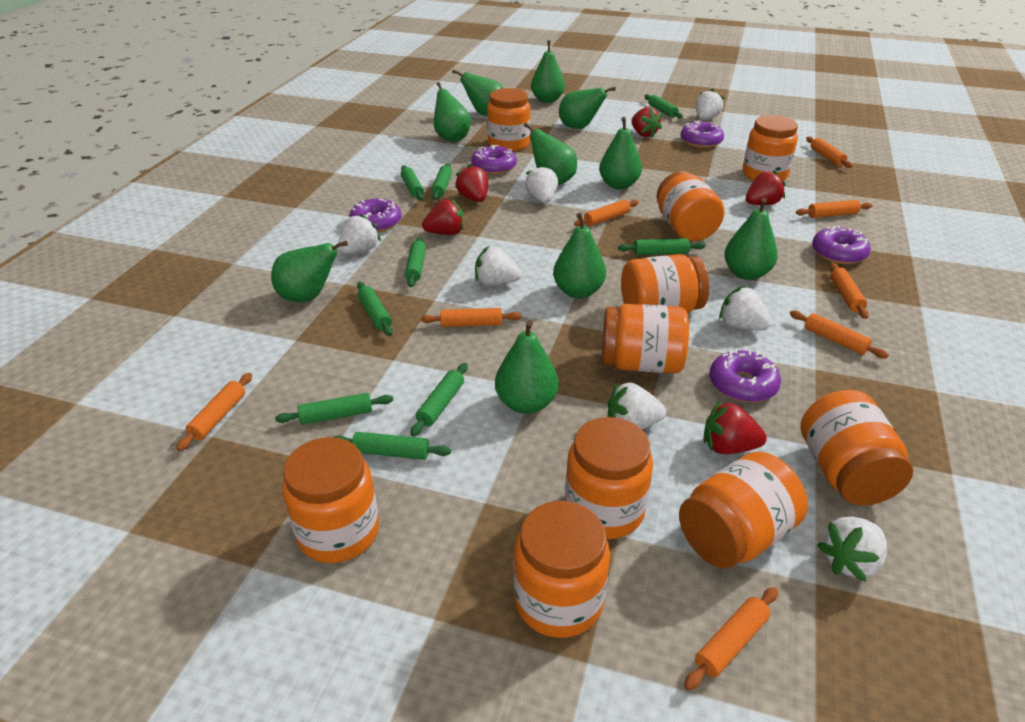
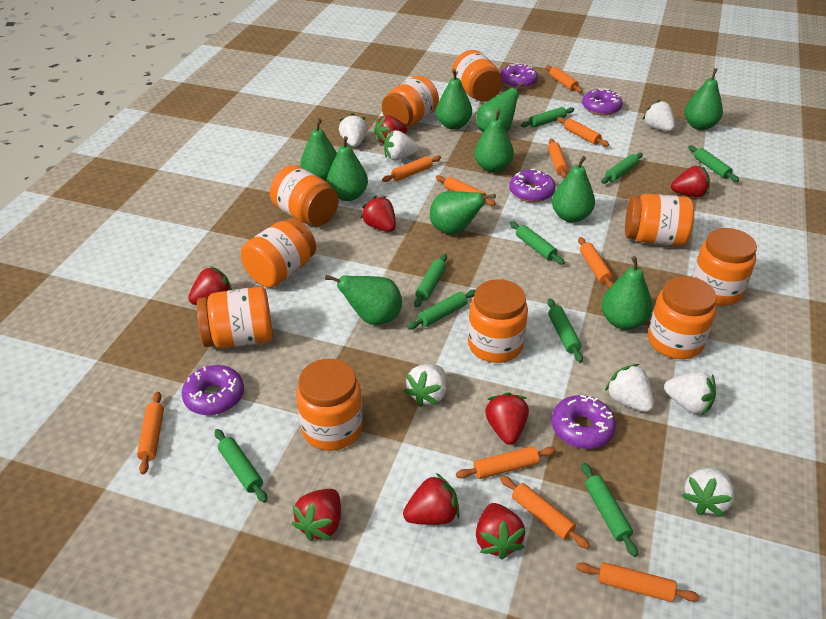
orange rolling pin: 8 -> 10
red strawberry: 5 -> 8

